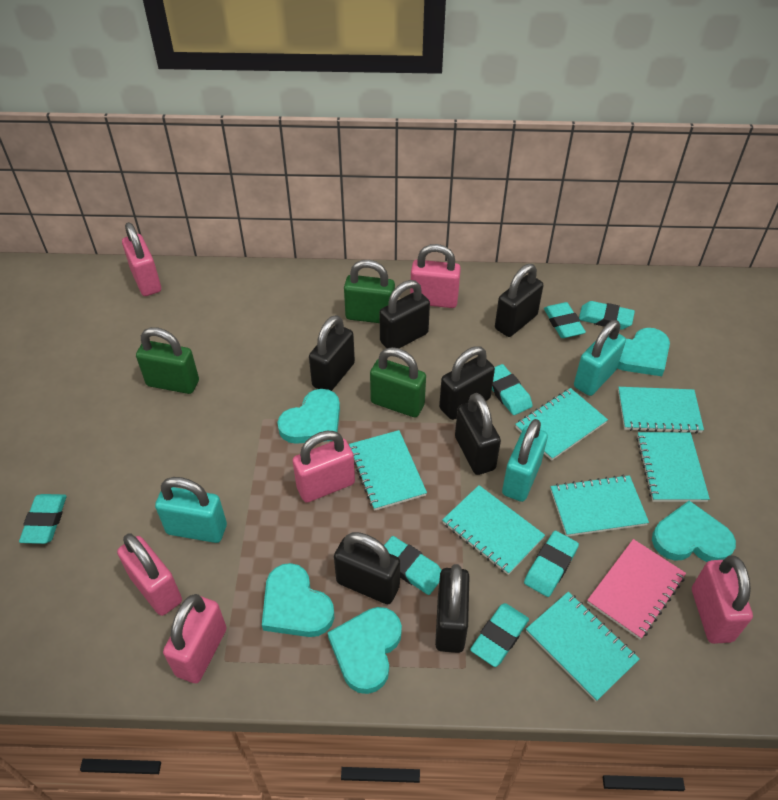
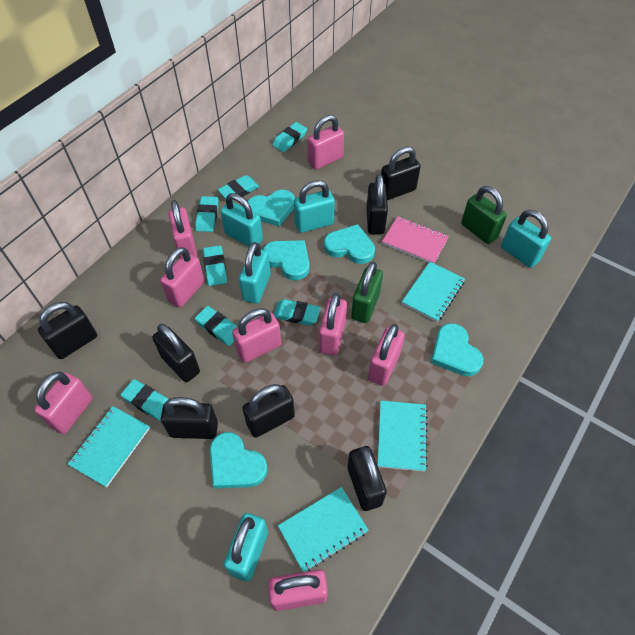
green padlock: 3 -> 2
pink padlock: 6 -> 8
turquoise notebook: 7 -> 4
turquoise padlock: 3 -> 5

